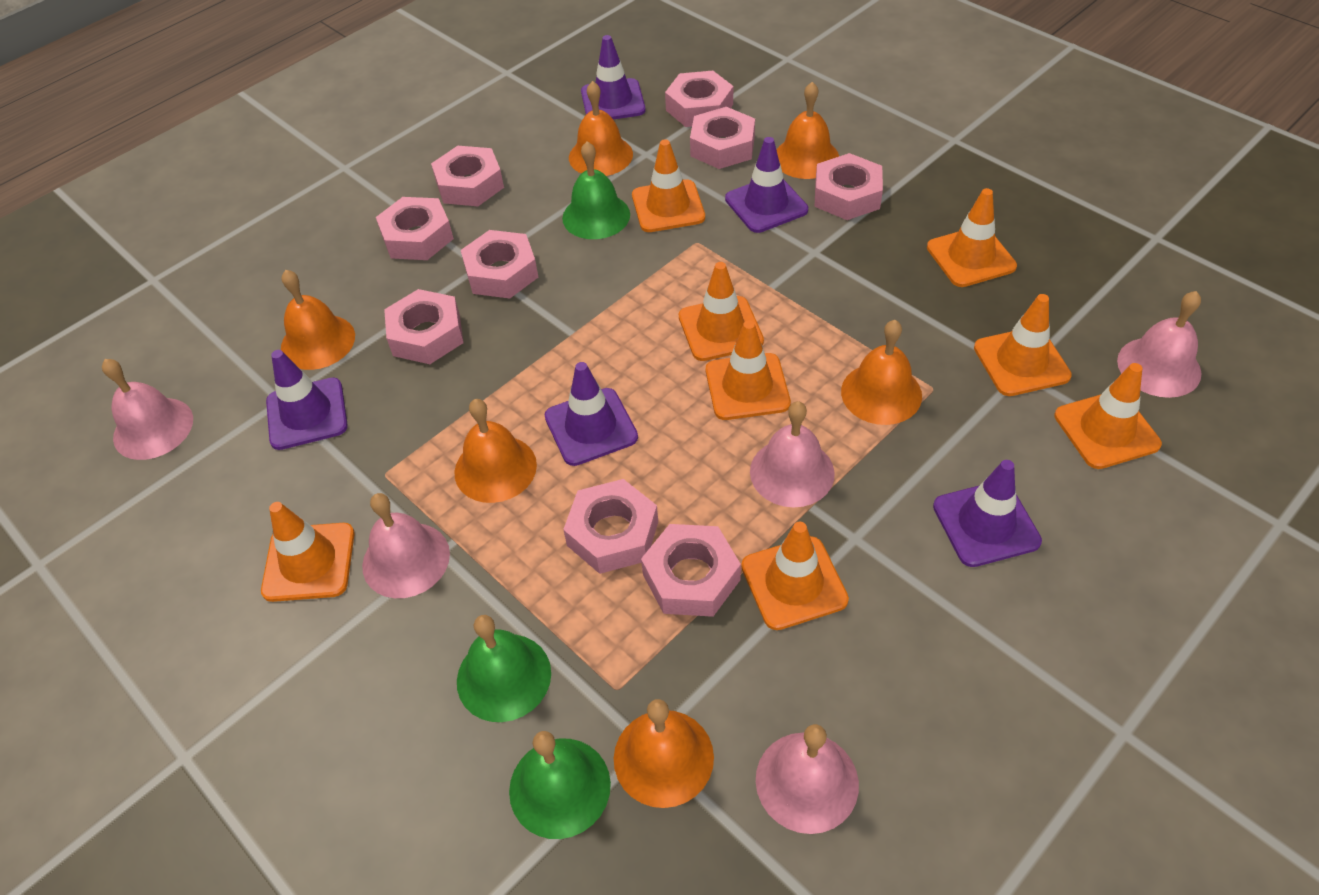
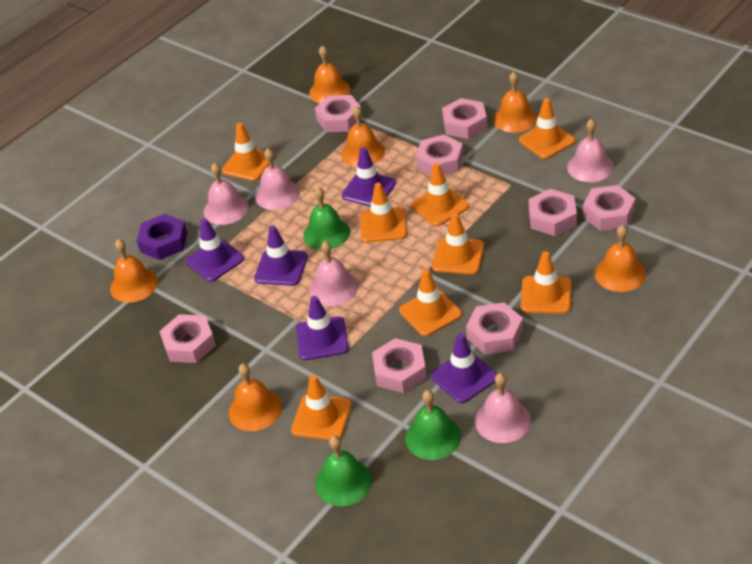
pink nut: 9 -> 8
purple nut: 0 -> 1

